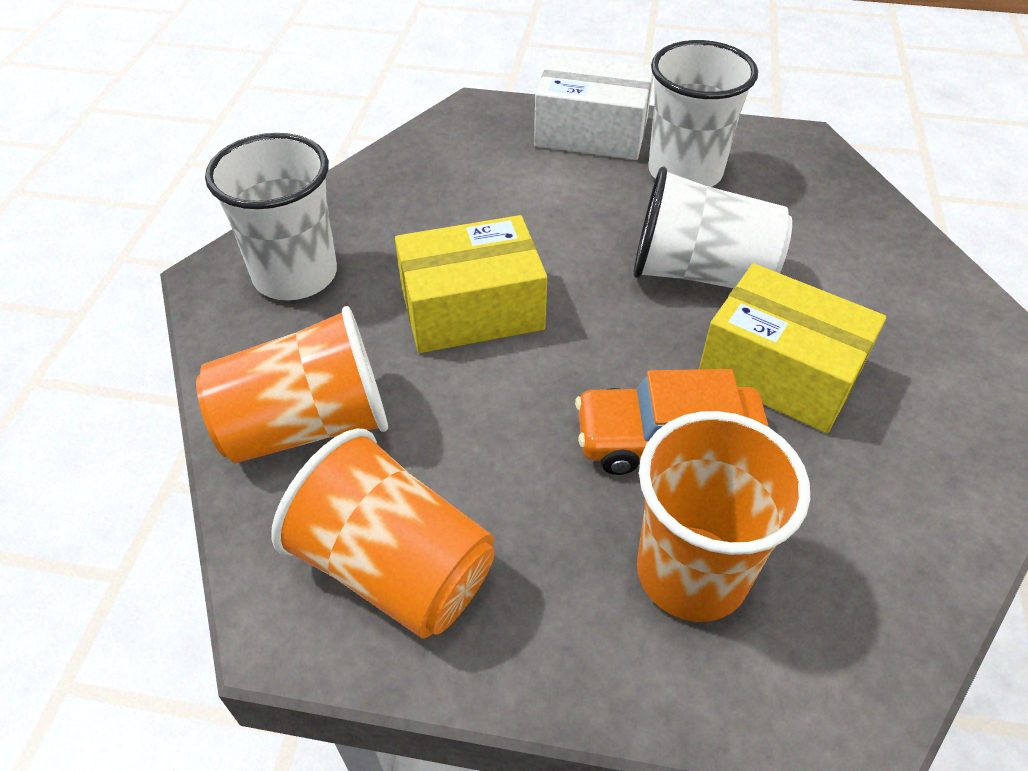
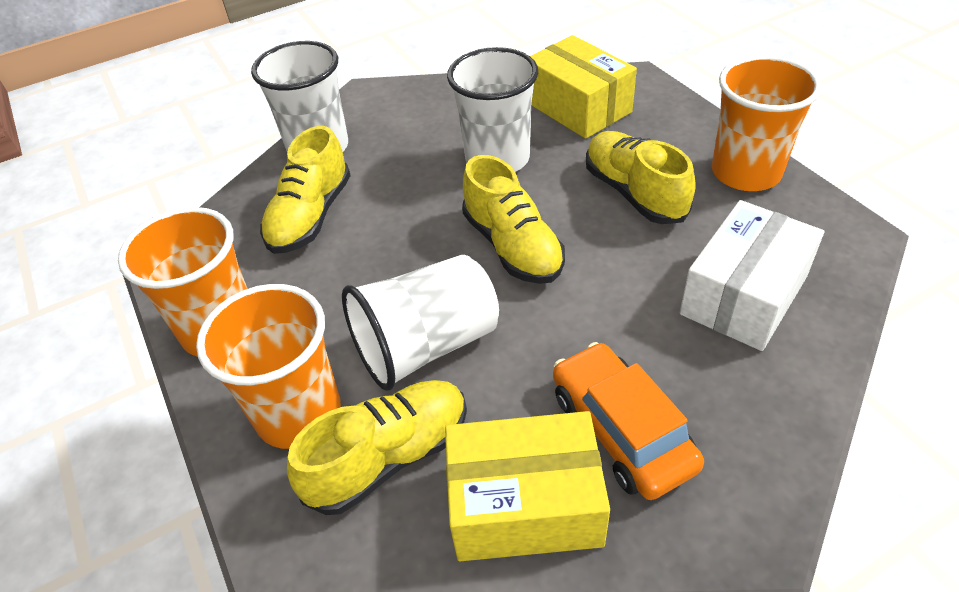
yellow shoe: 0 -> 4

